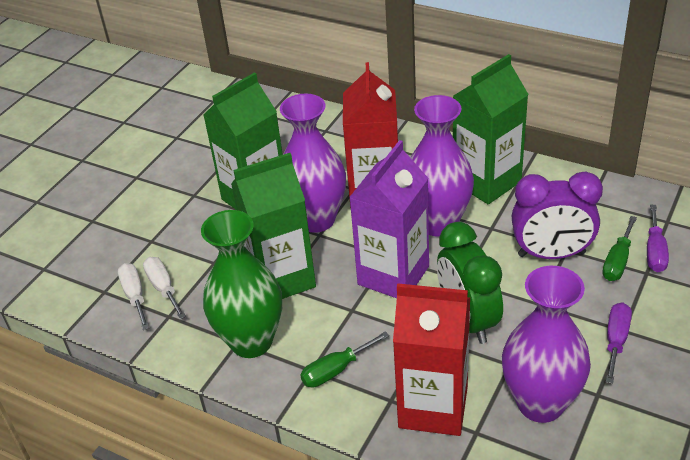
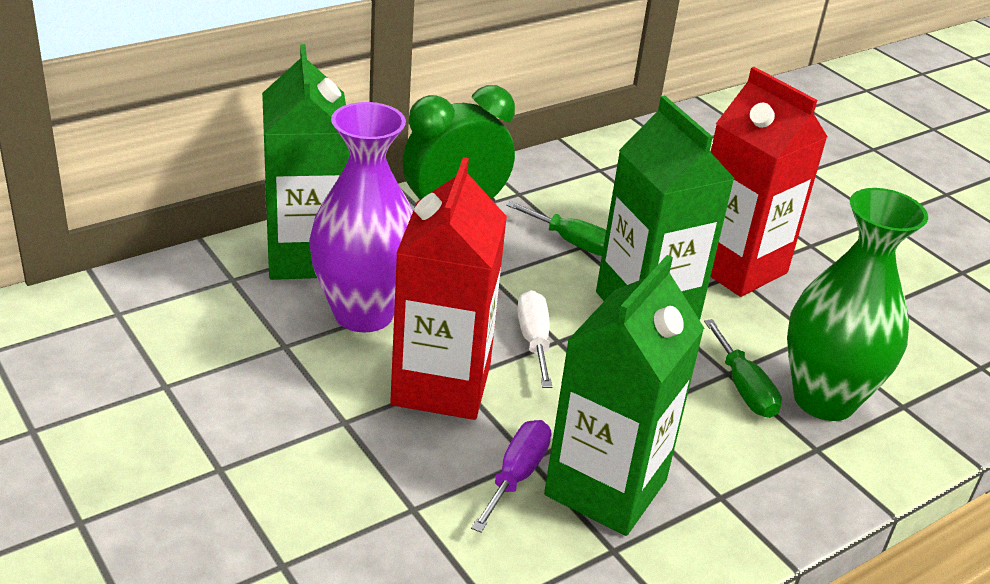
purple carton: 1 -> 0
purple clock: 1 -> 0
purple screwdriver: 2 -> 1
purple vase: 3 -> 1
white screwdriver: 2 -> 1

